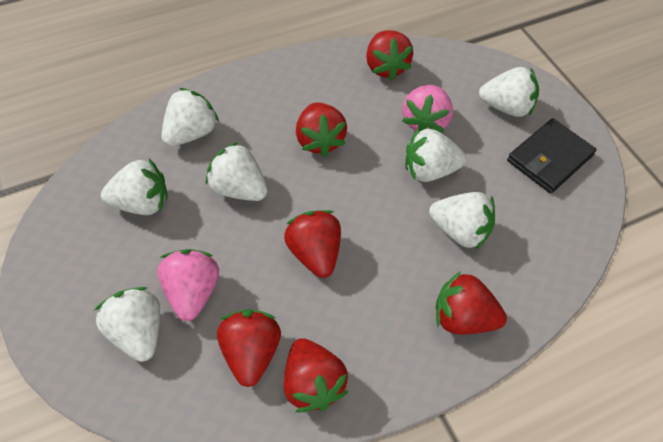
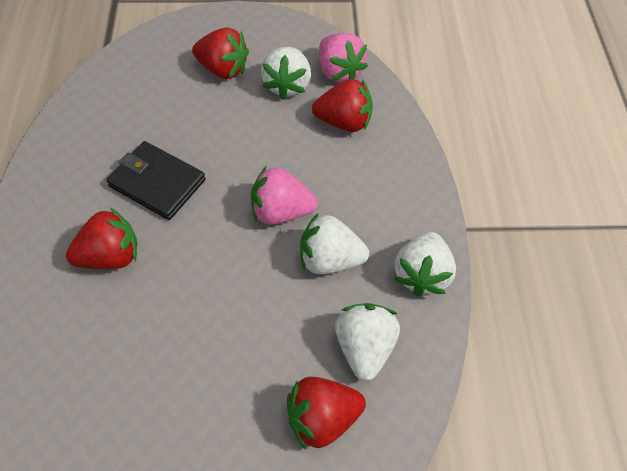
red strawberry: 6 -> 4
white strawberry: 7 -> 4

